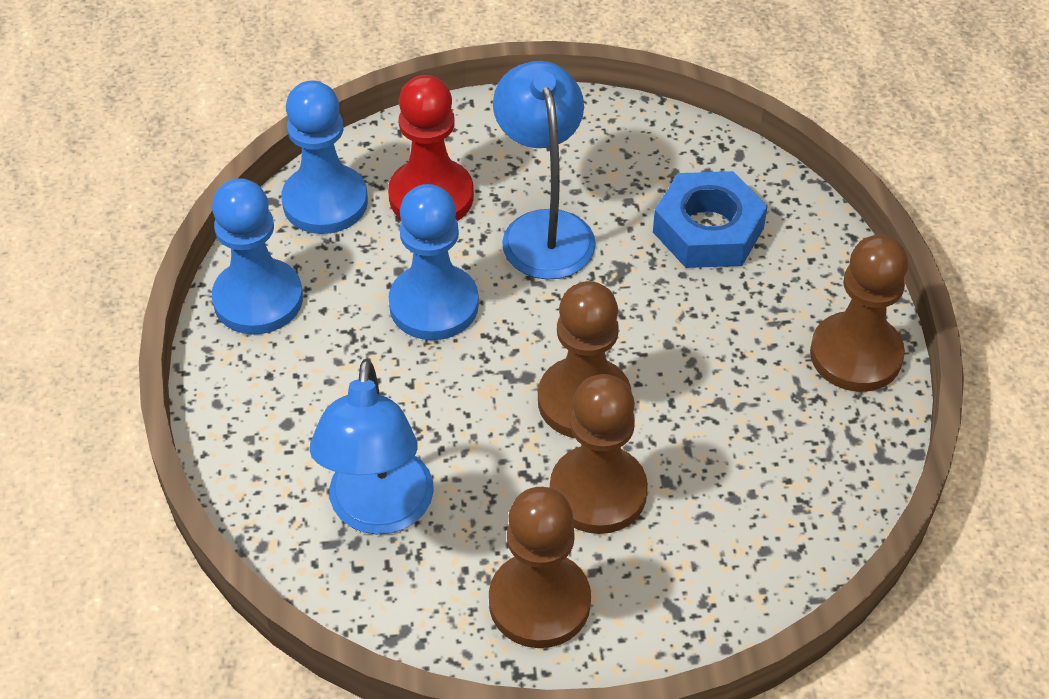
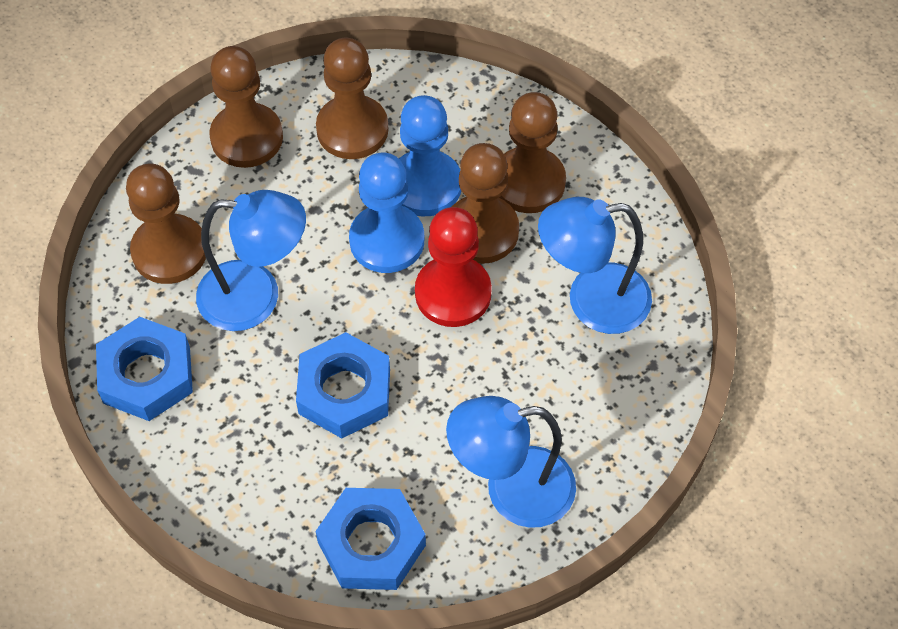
blue lamp: 2 -> 3
blue nut: 1 -> 3
blue pawn: 3 -> 2
brown pawn: 4 -> 5

